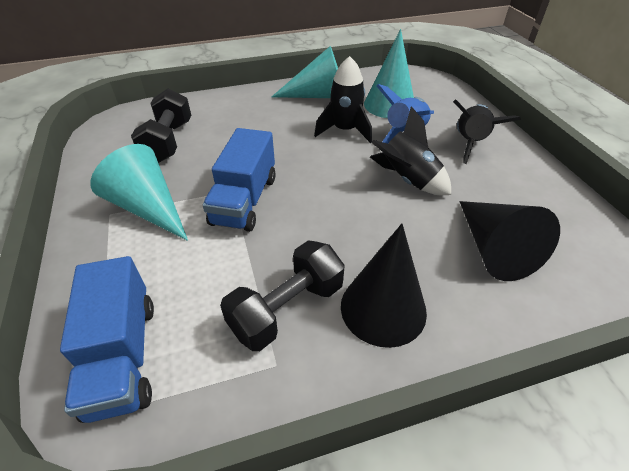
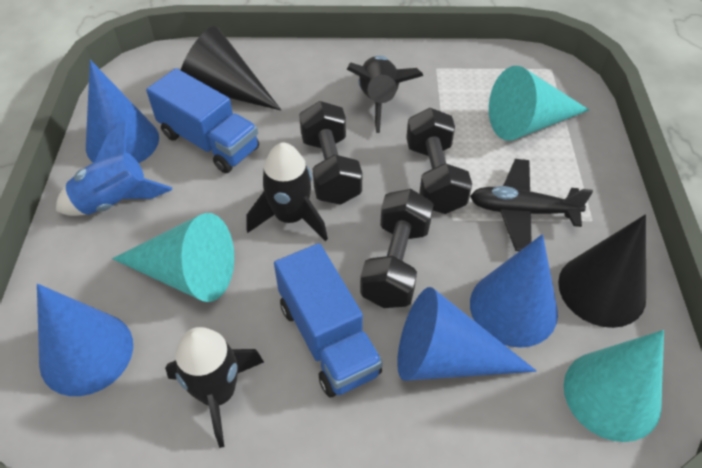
black dumbbell: 2 -> 3
black plane: 0 -> 1
blue cone: 0 -> 4

